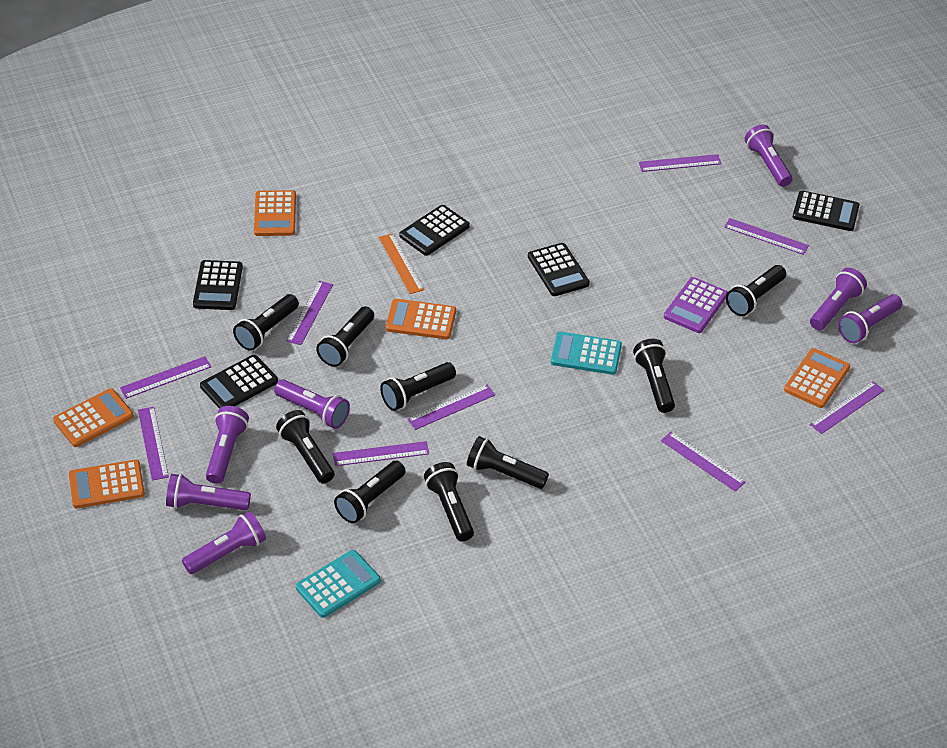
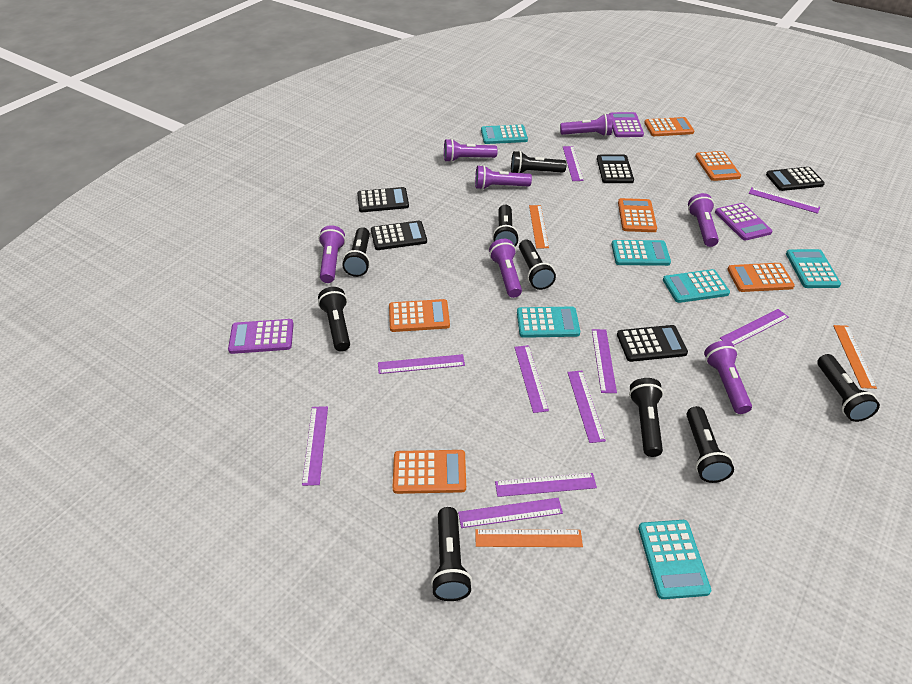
orange calculator: 5 -> 6
orange ruler: 1 -> 3
purple calculator: 1 -> 3
purple ruler: 9 -> 10
turquoise calculator: 2 -> 6

